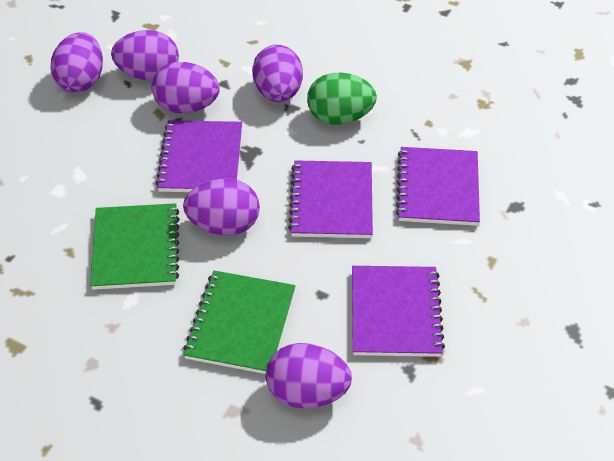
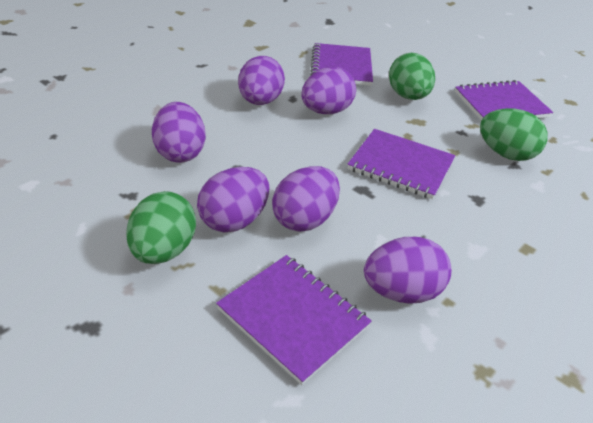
green egg: 1 -> 3
green notebook: 2 -> 0

